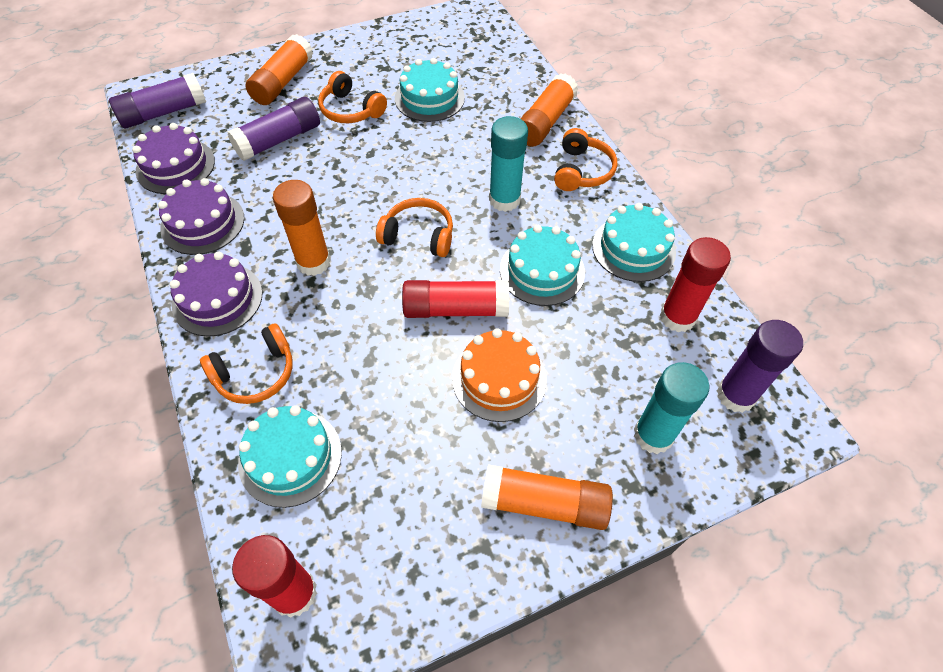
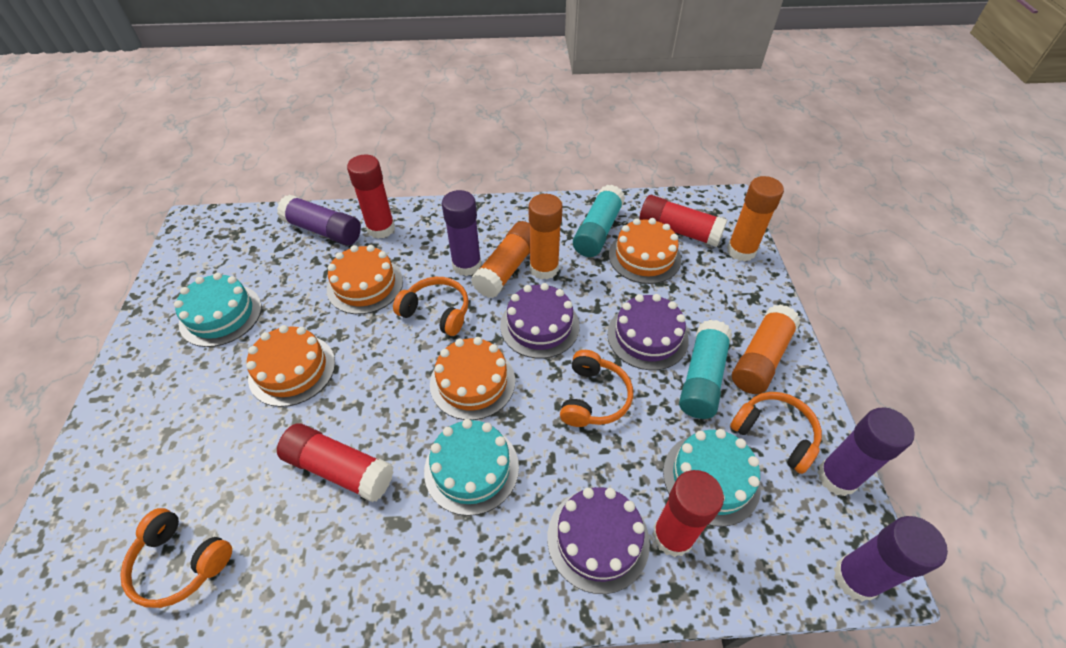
orange cake: 1 -> 4
purple glue stick: 3 -> 4
red glue stick: 3 -> 4
turquoise cake: 4 -> 3

